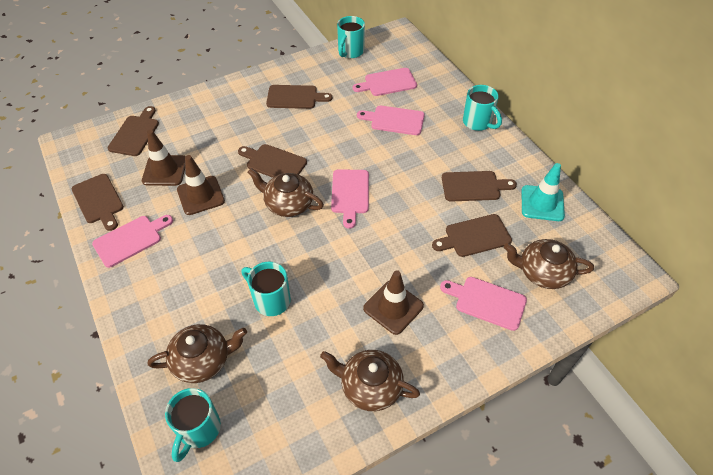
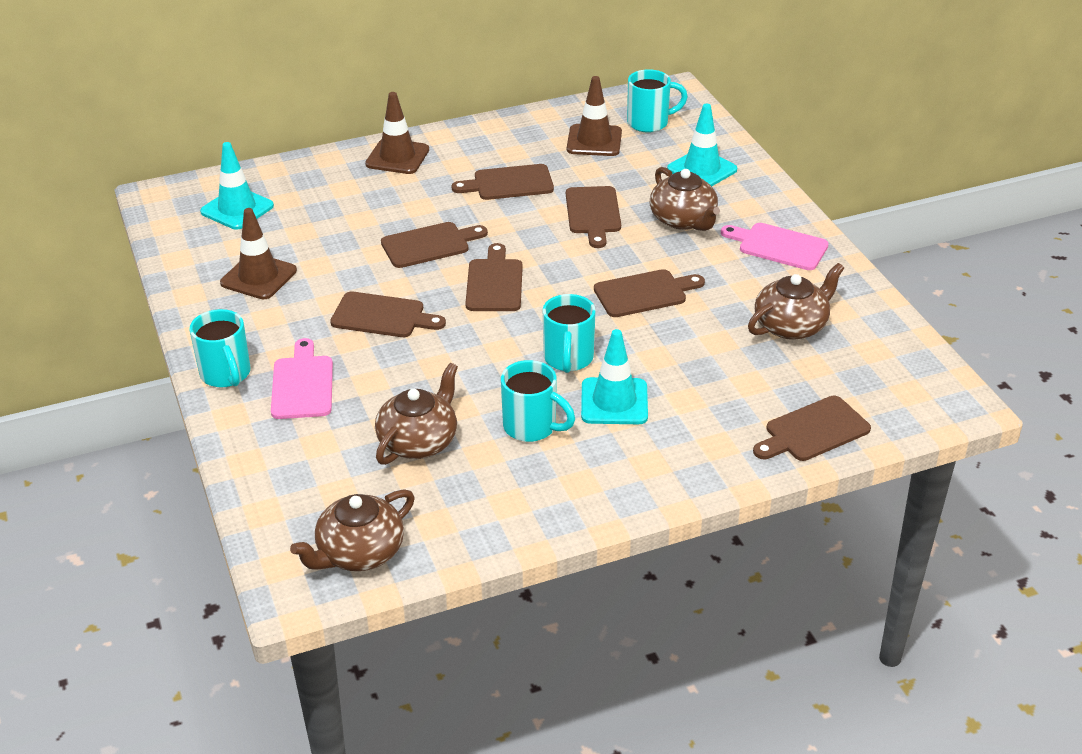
brown cutting board: 6 -> 7
pink cutting board: 5 -> 2
turquoise traffic cone: 1 -> 3

